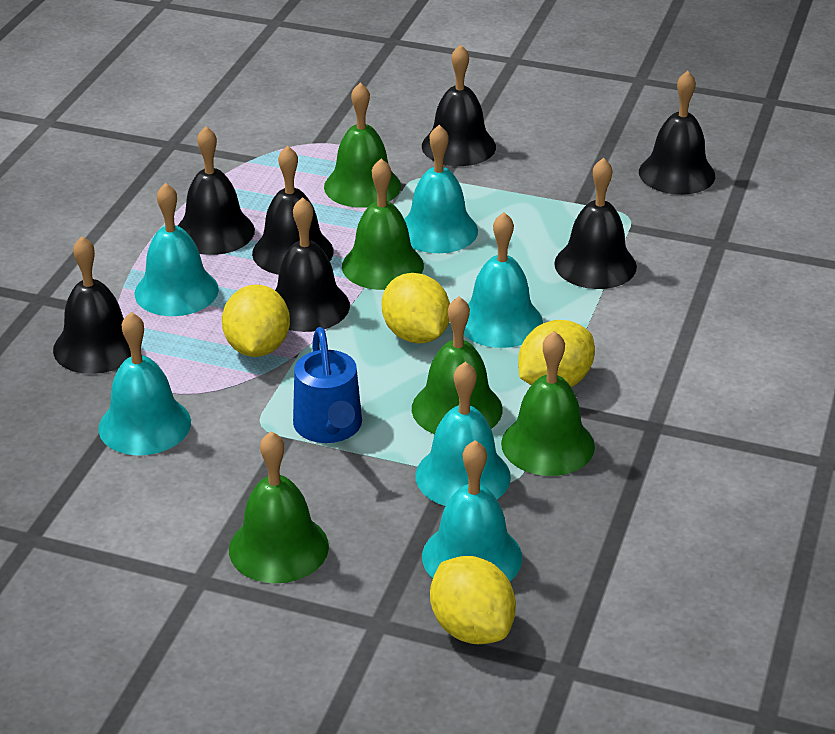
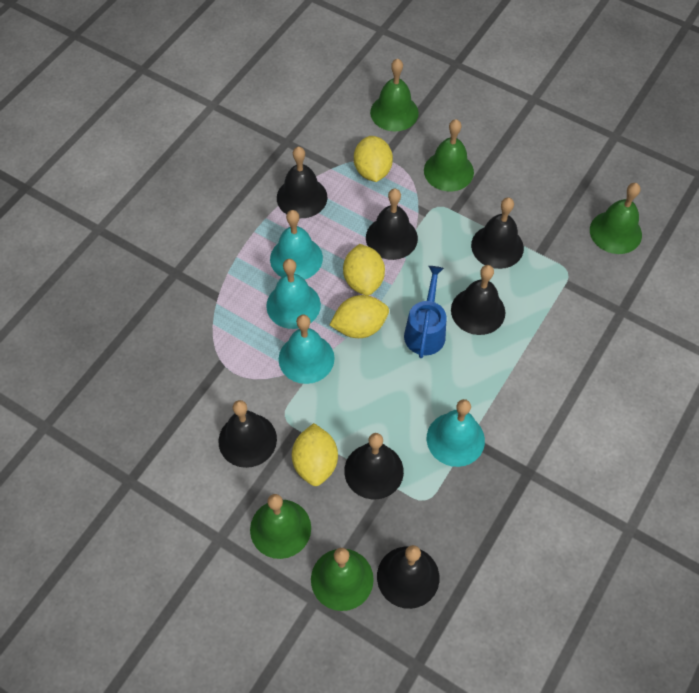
turquoise bell: 6 -> 4

